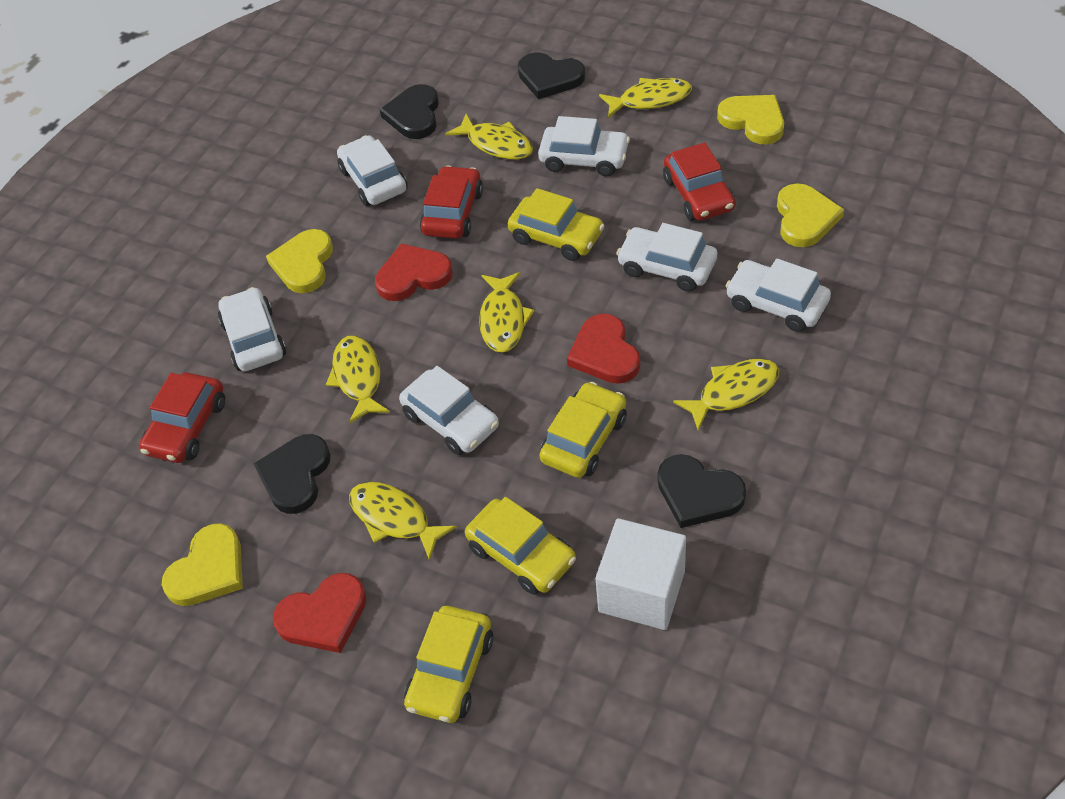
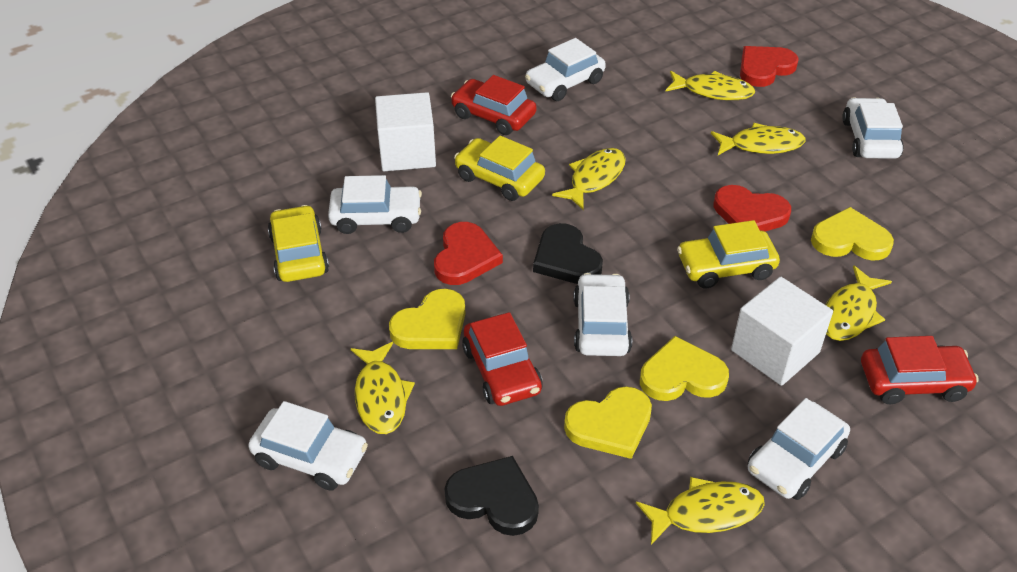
black heart: 4 -> 2
white cube: 1 -> 2
yellow car: 4 -> 3

